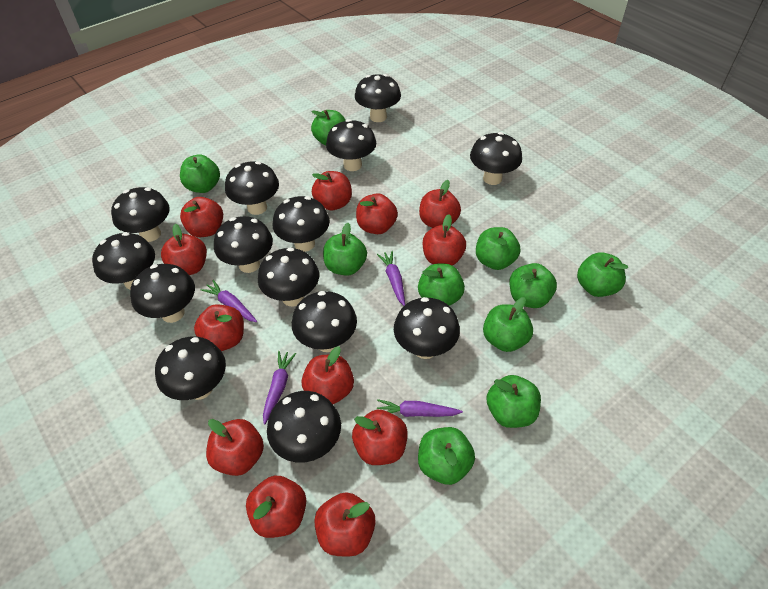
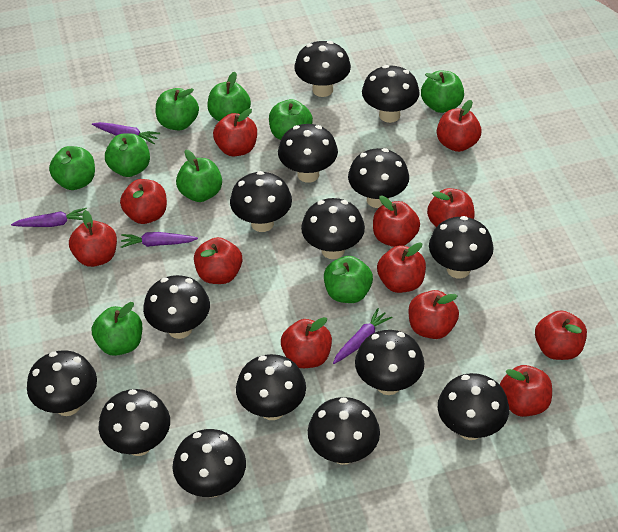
black mushroom: 14 -> 15
green apple: 10 -> 9

